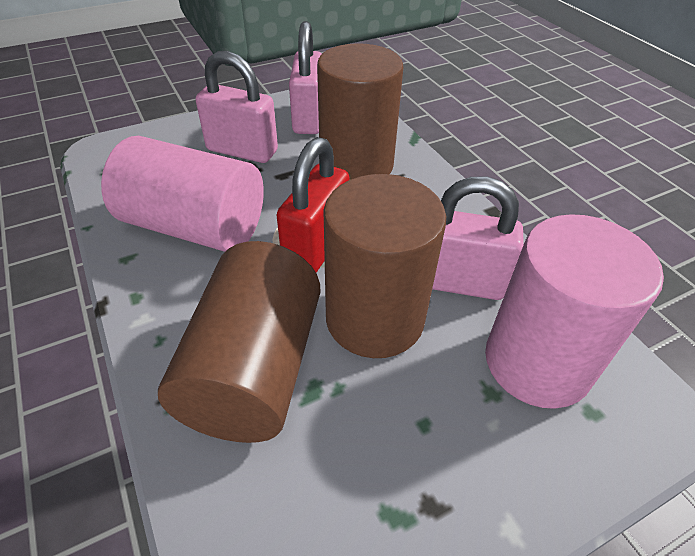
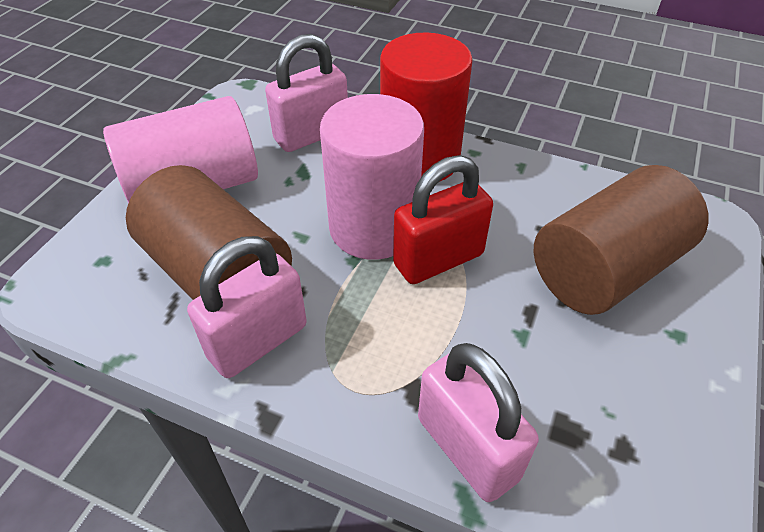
brown cylinder: 3 -> 2
red cylinder: 0 -> 1

